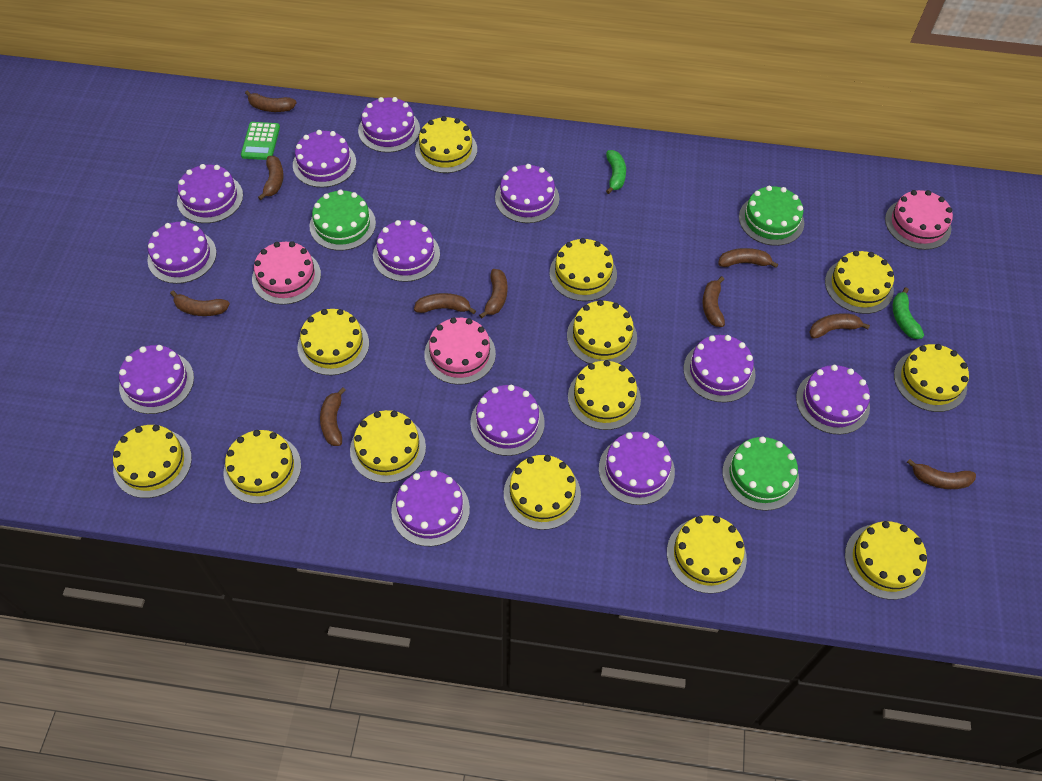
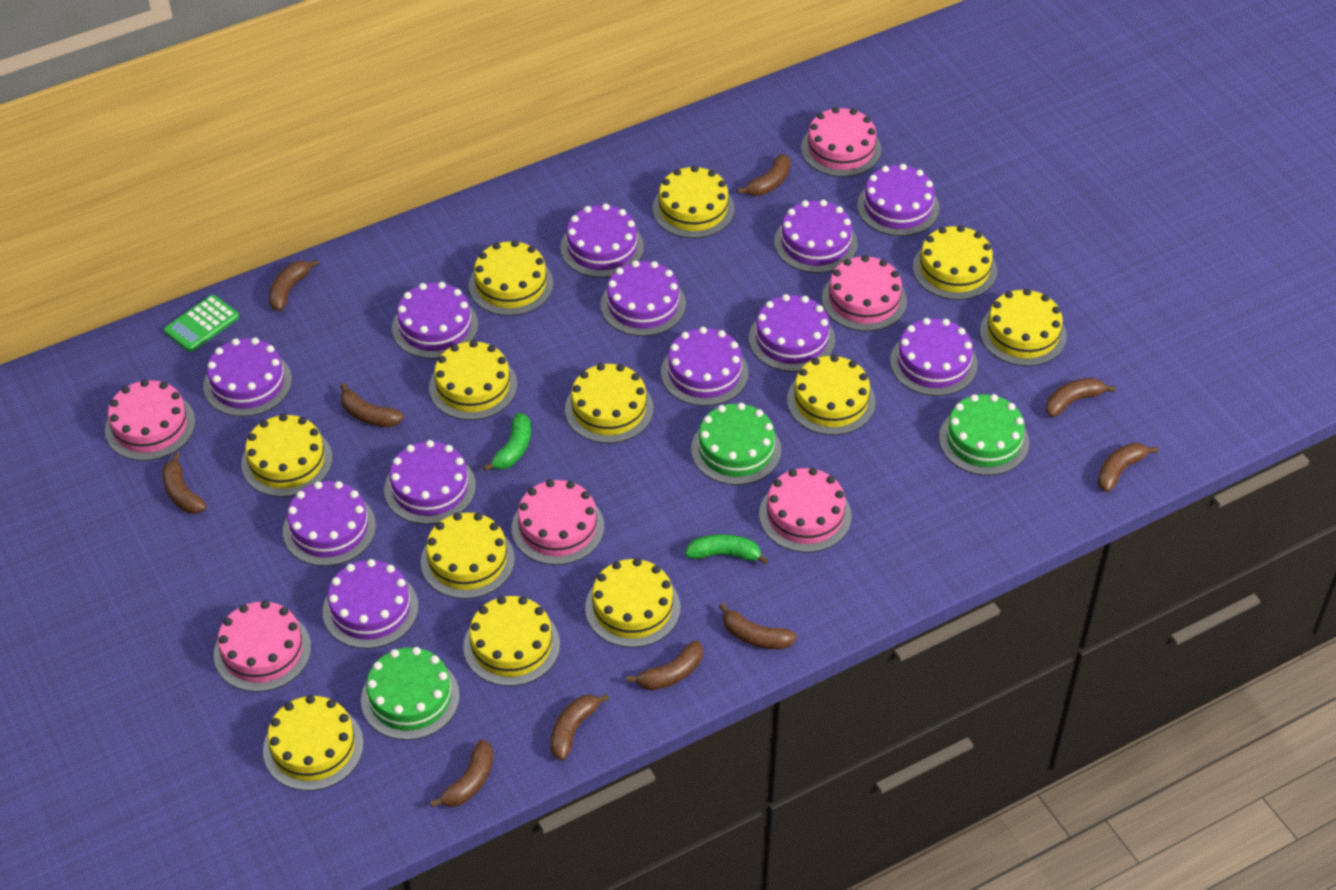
pink cake: 3 -> 6
yellow cake: 13 -> 12

